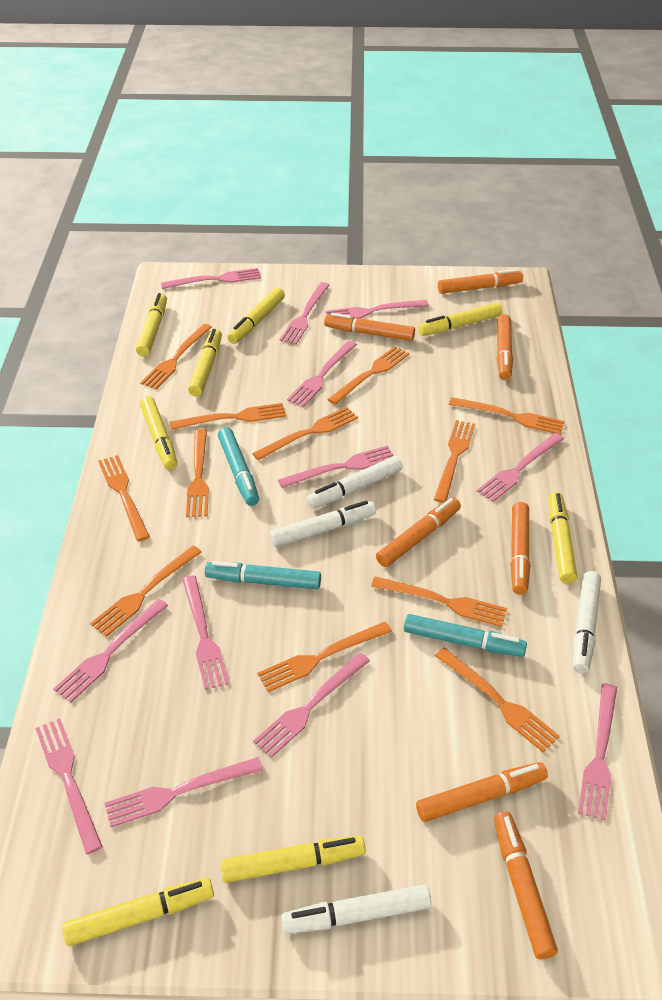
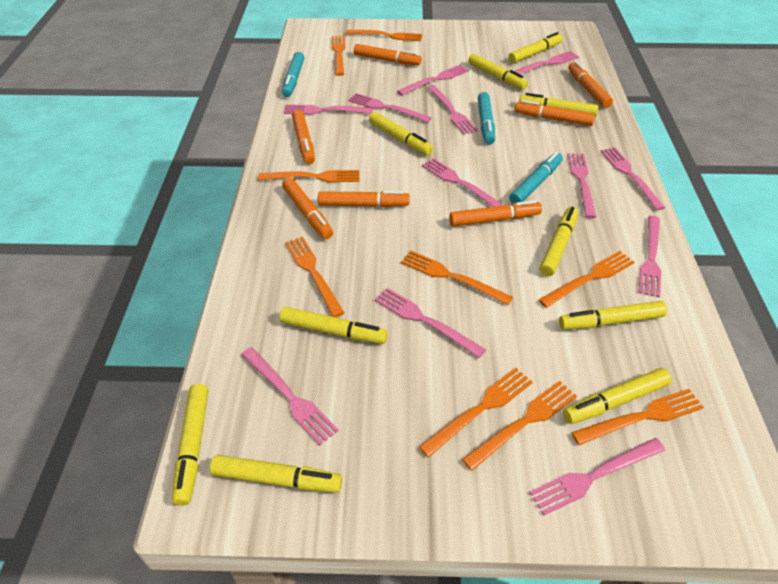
orange fork: 12 -> 9
white marker: 4 -> 0
yellow marker: 8 -> 10

